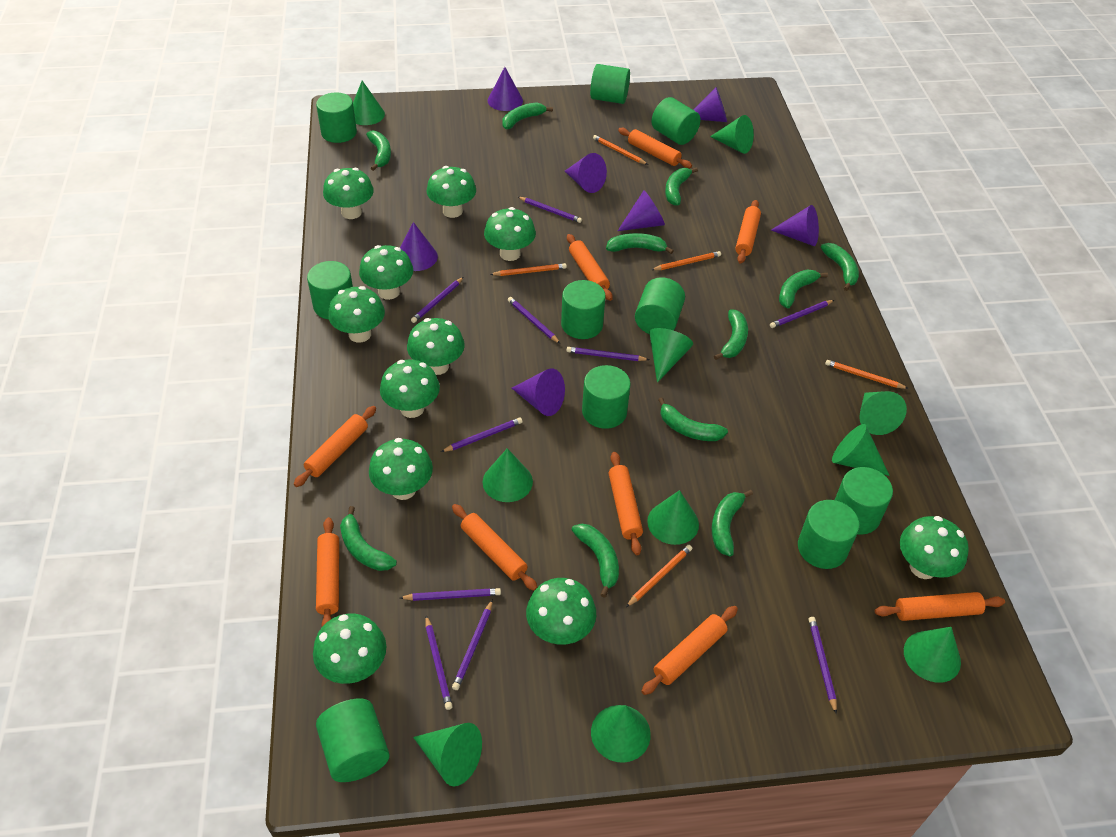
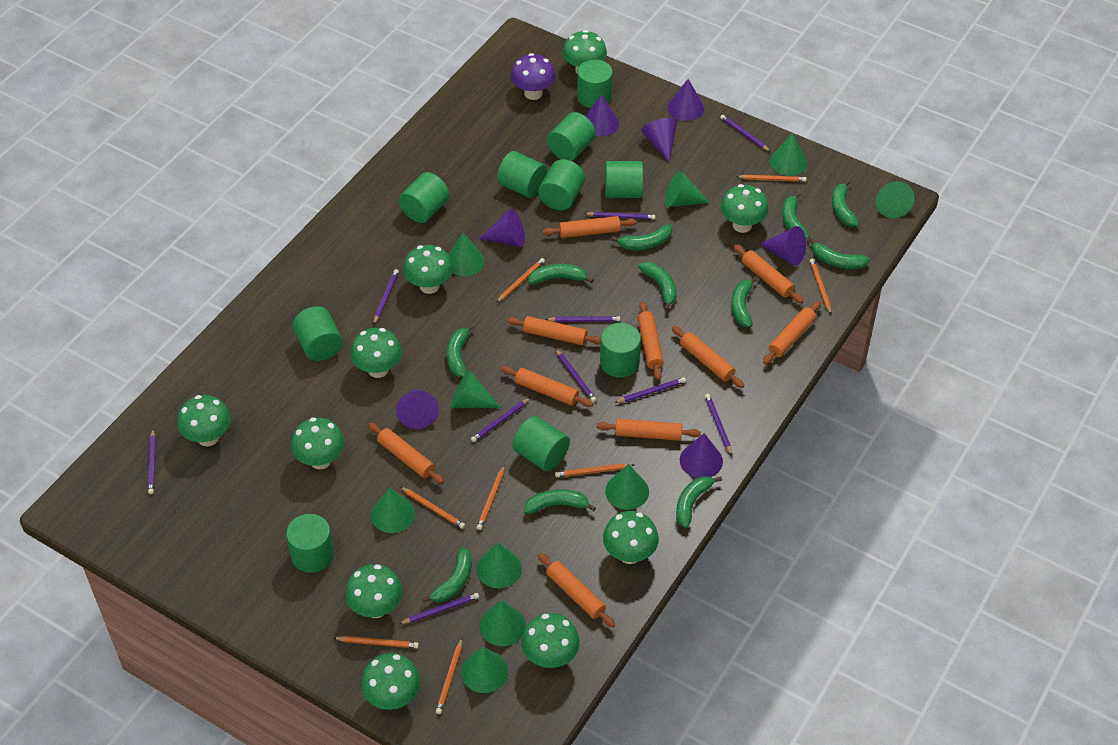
green mushroom: 11 -> 10
orange pencil: 5 -> 8
orange rolling pin: 9 -> 10
purple mushroom: 0 -> 1

